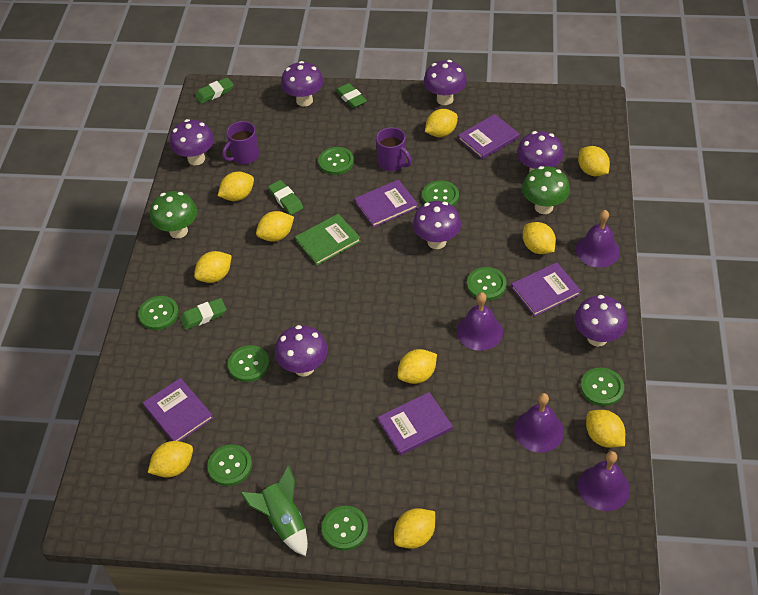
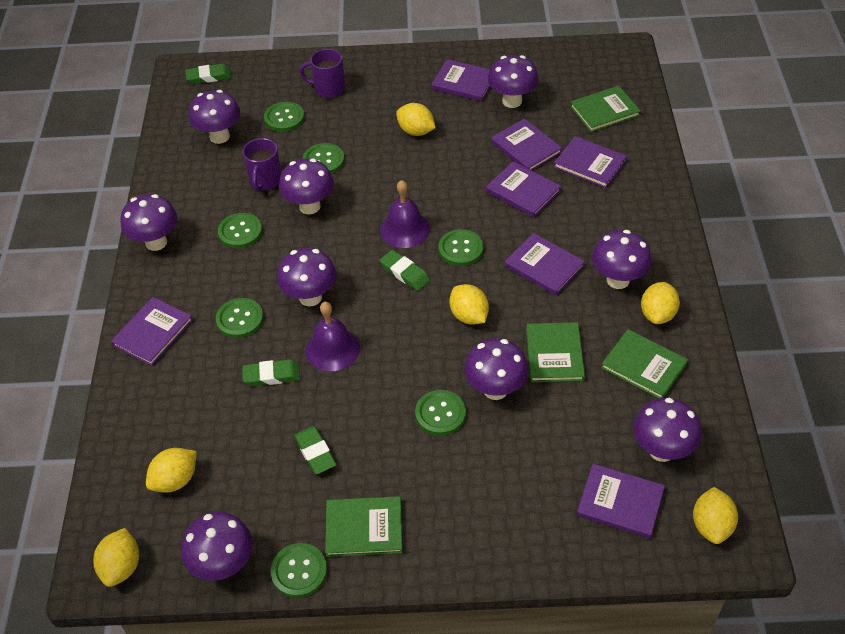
green book: 1 -> 4
green button: 8 -> 7
green mushroom: 2 -> 0
green rocket: 1 -> 0
purple bell: 4 -> 2
purple book: 5 -> 7
purple mushroom: 7 -> 9
yellow lemon: 10 -> 6

